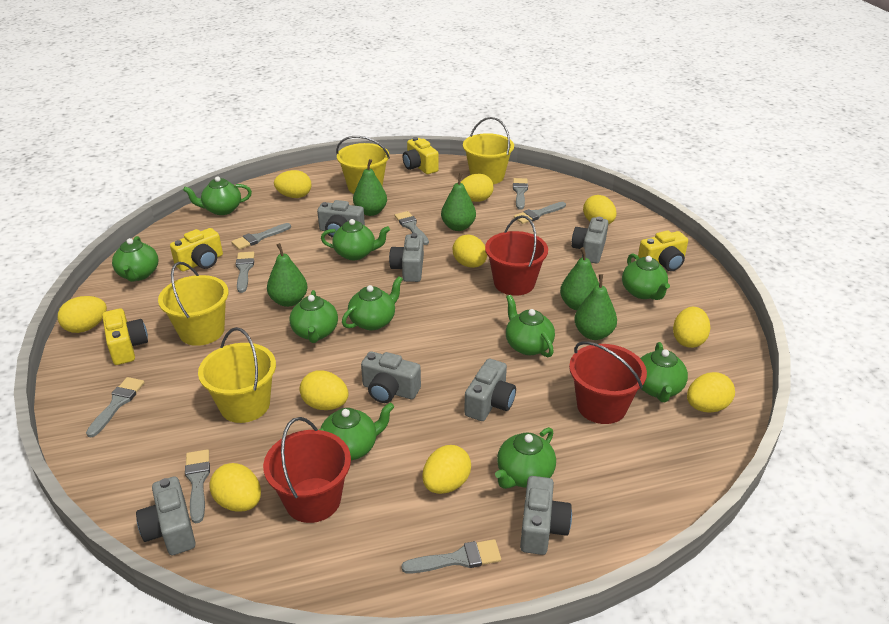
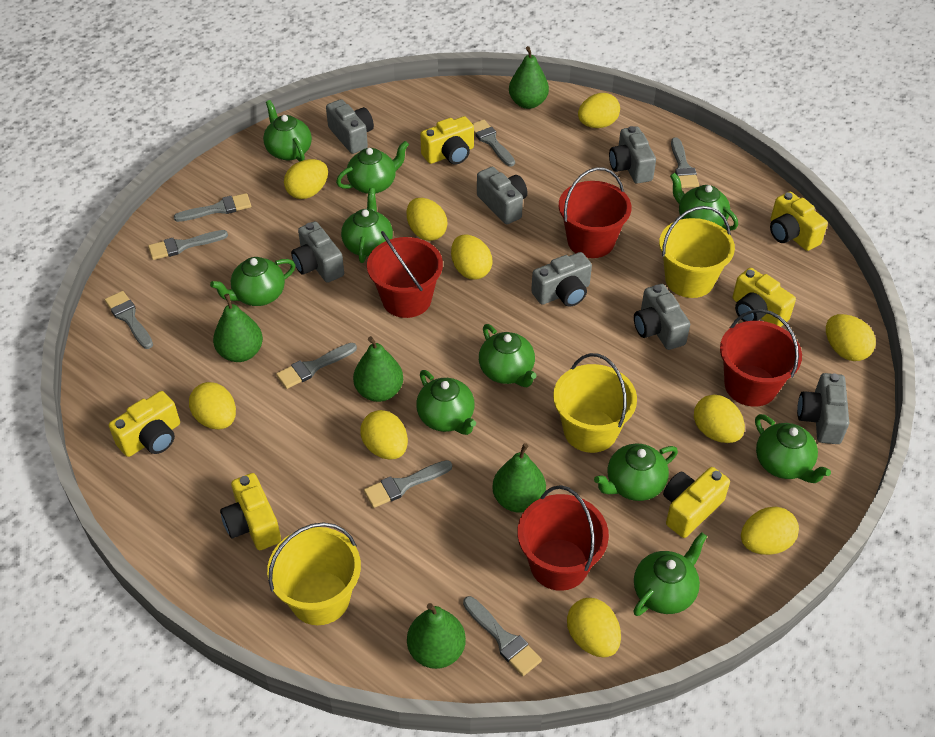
red bucket: 3 -> 4
yellow bucket: 4 -> 3
yellow camera: 4 -> 6

